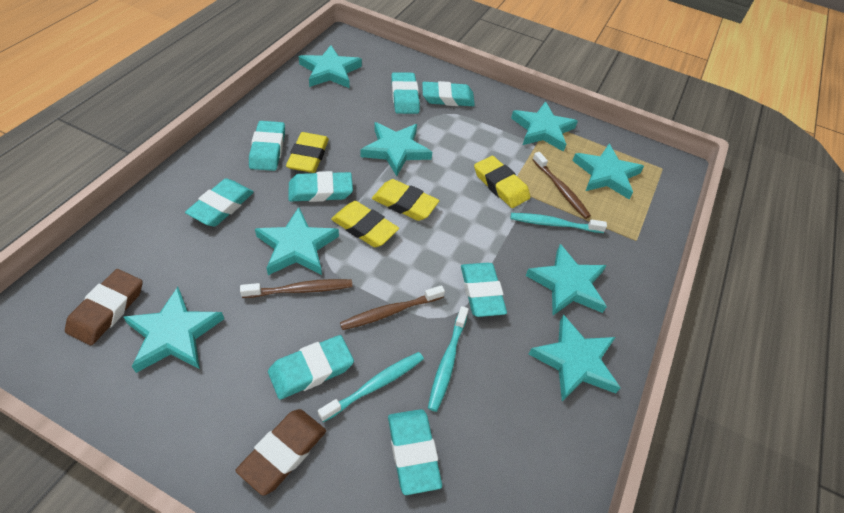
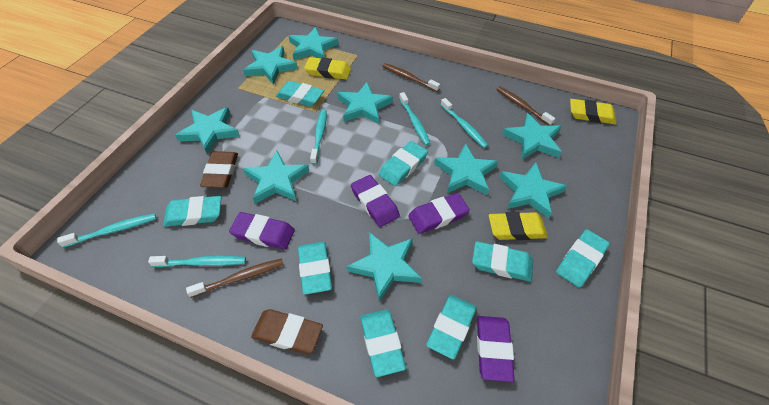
purple eraser: 0 -> 4
turquoise star: 8 -> 9
turquoise toothbrush: 3 -> 5
yellow eraser: 4 -> 3

